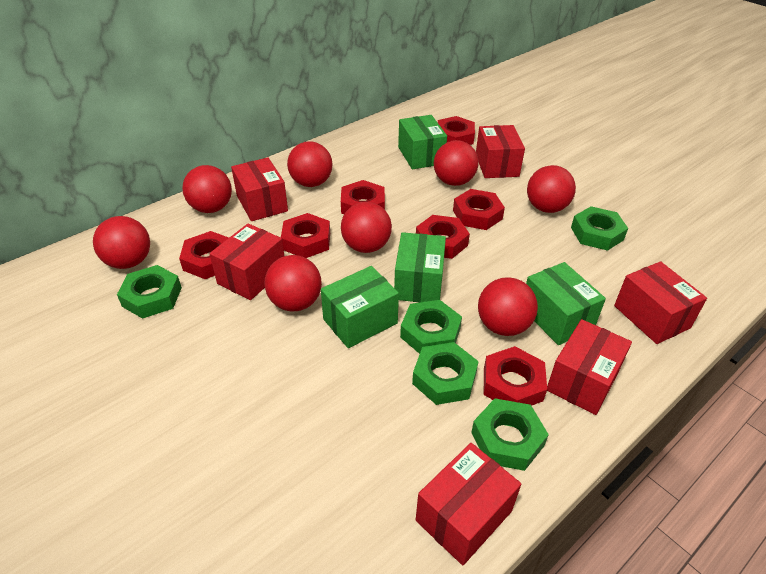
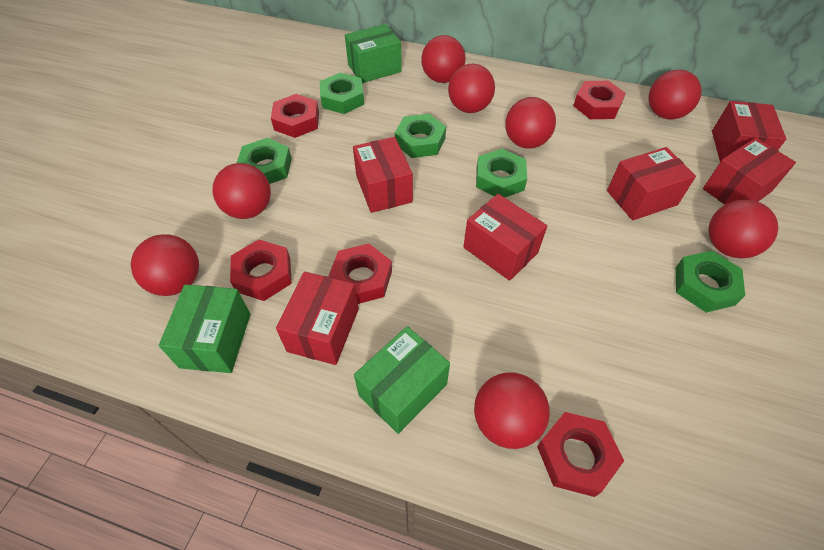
green box: 4 -> 3
red nut: 7 -> 5

